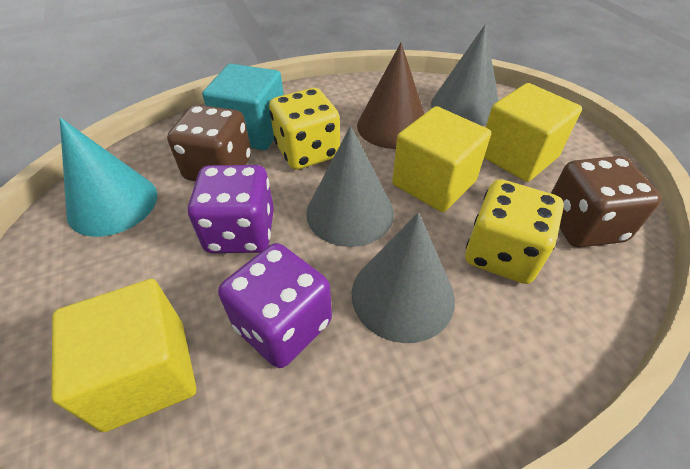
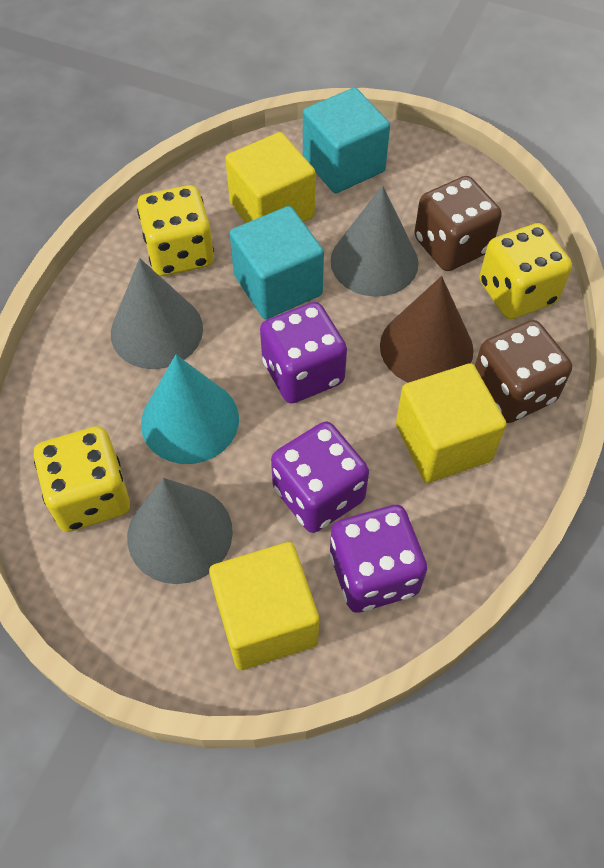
purple dice: 2 -> 3
turquoise cube: 1 -> 2
yellow dice: 2 -> 3

